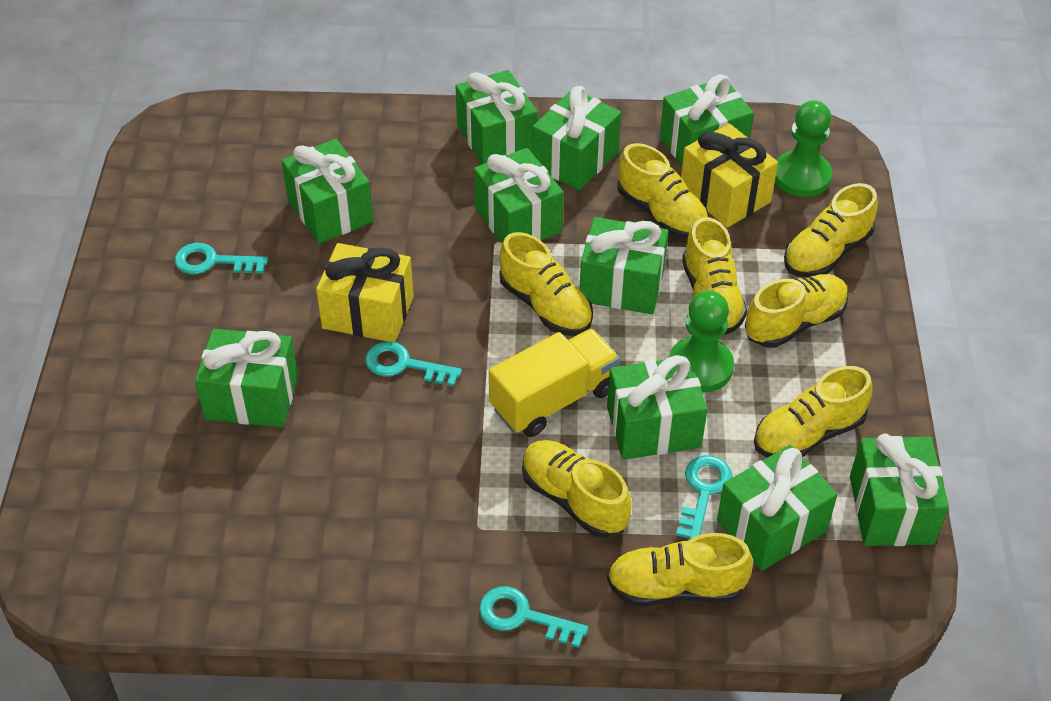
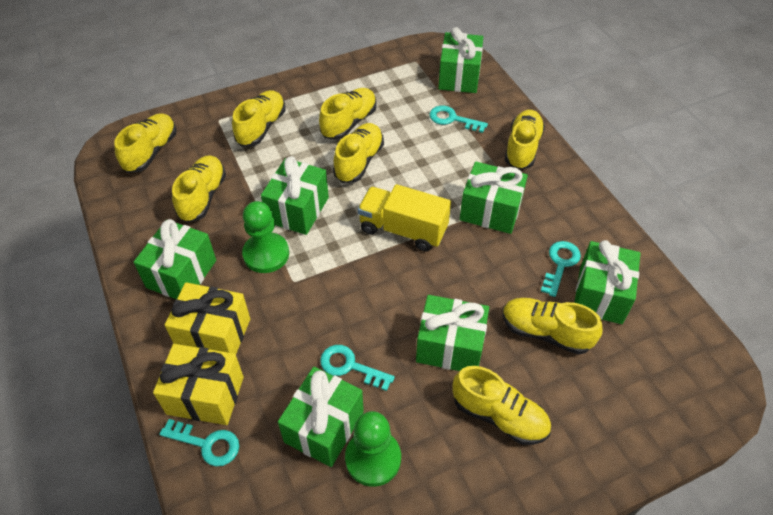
green gift: 10 -> 7

